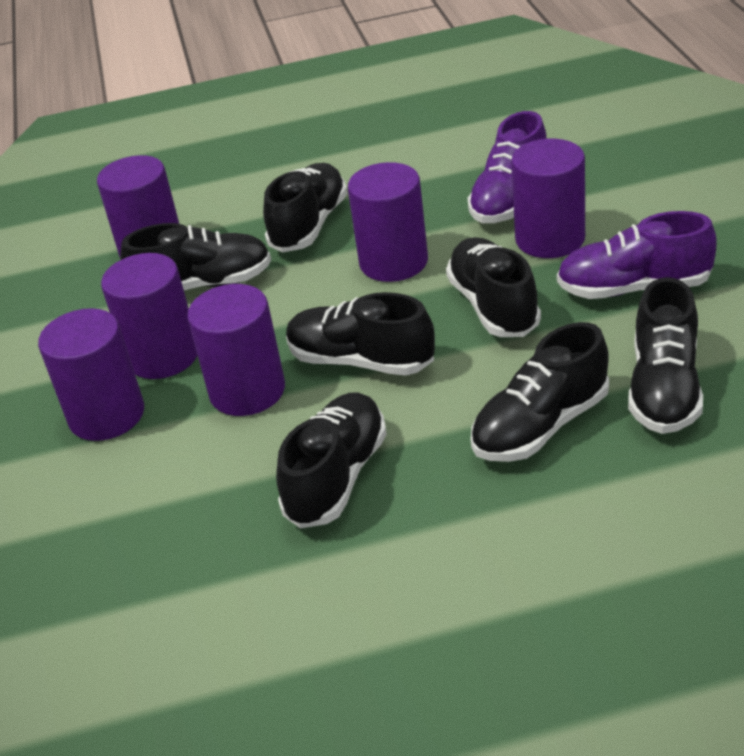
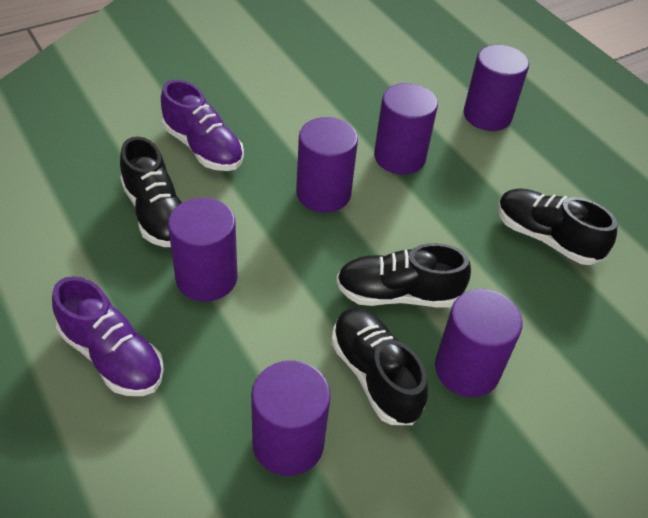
black shoe: 7 -> 4

